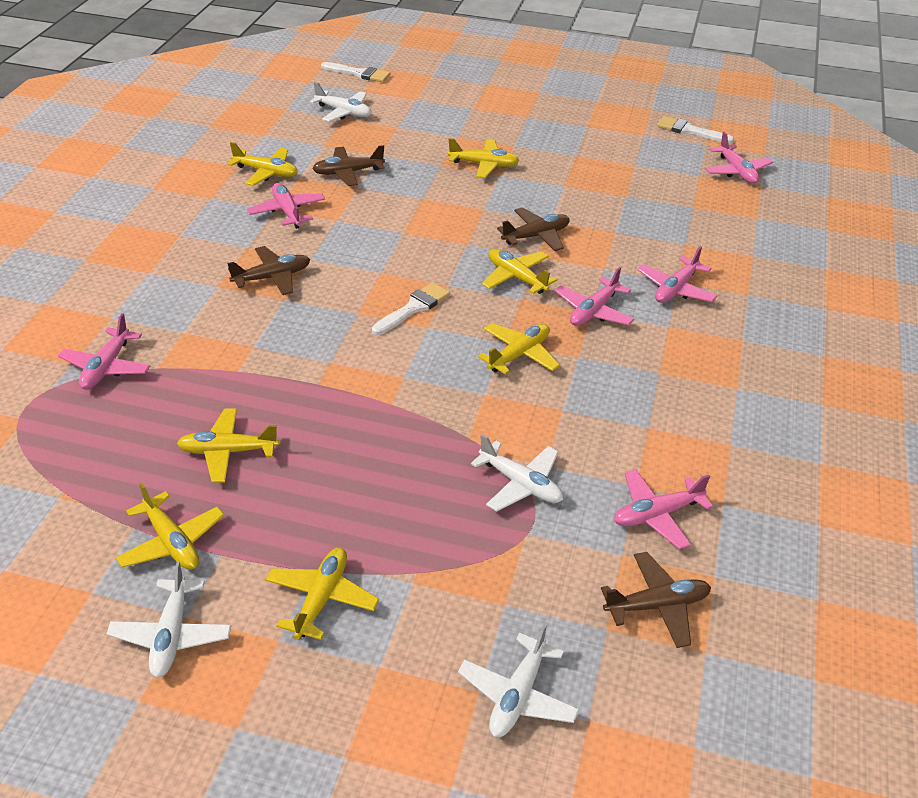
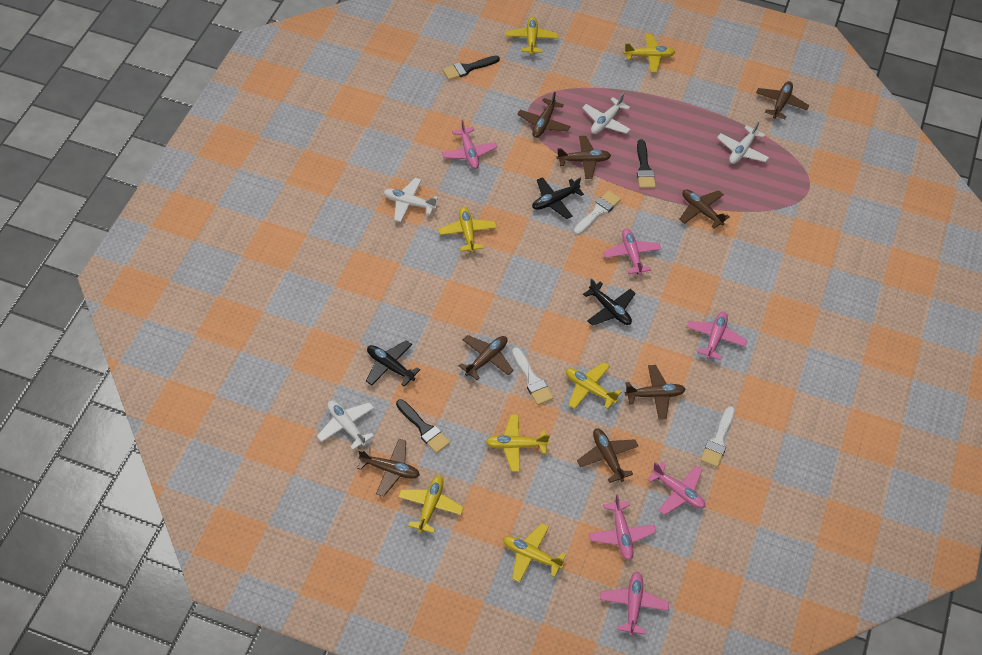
black brush: 0 -> 3
black plane: 0 -> 3
brown plane: 4 -> 8

